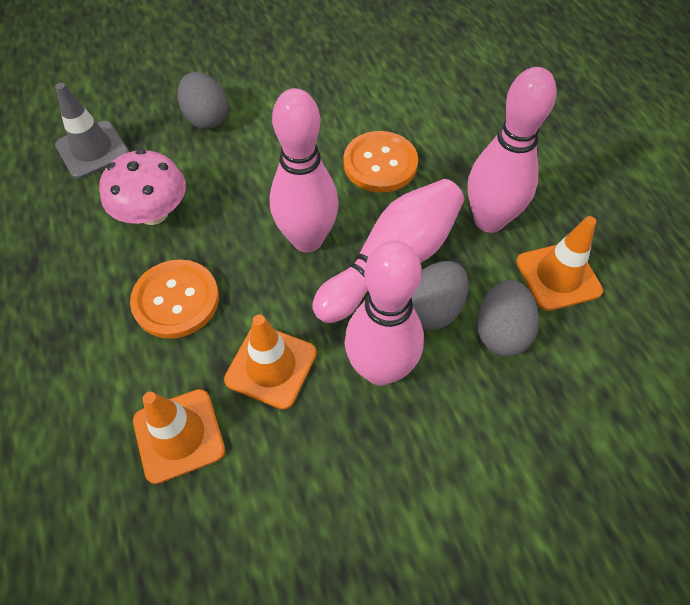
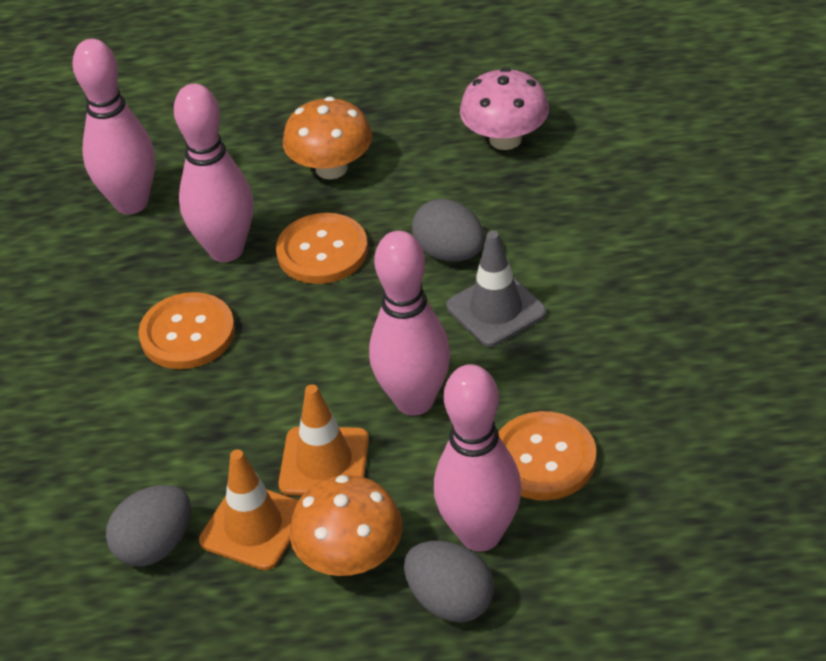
orange button: 2 -> 3
orange mushroom: 0 -> 2
orange traffic cone: 3 -> 2

